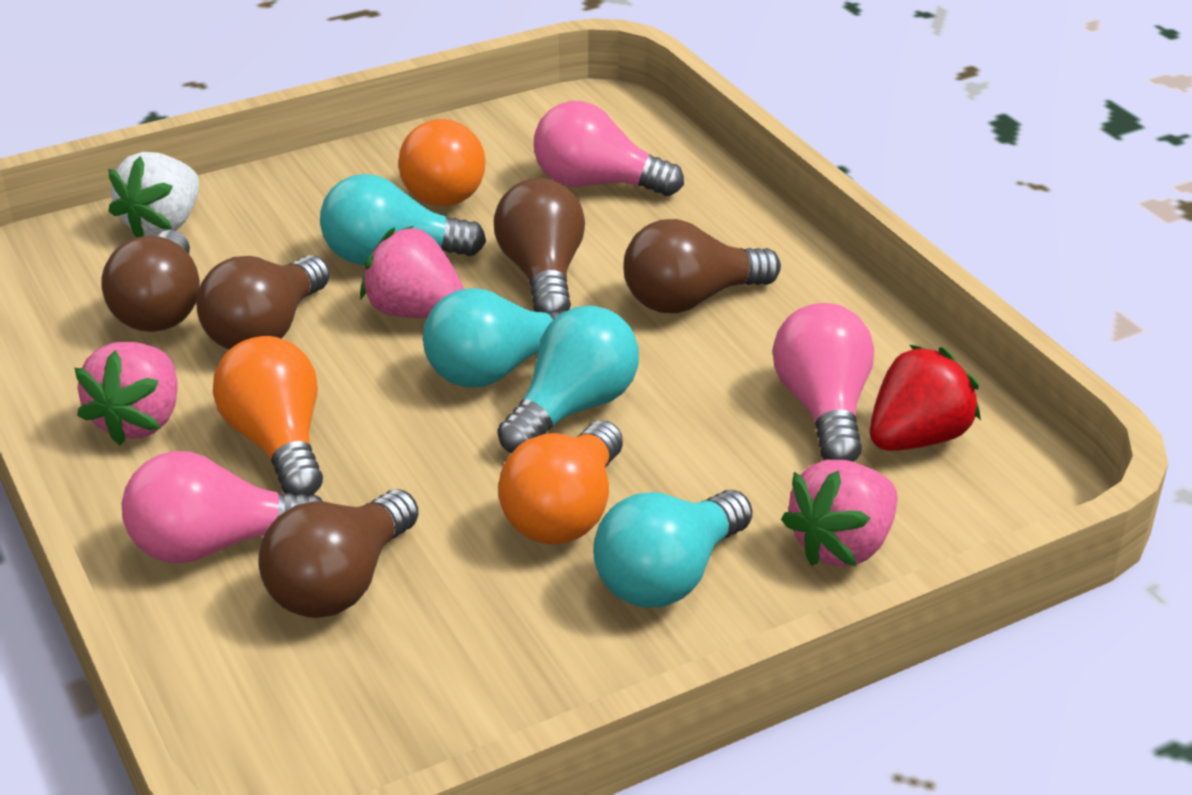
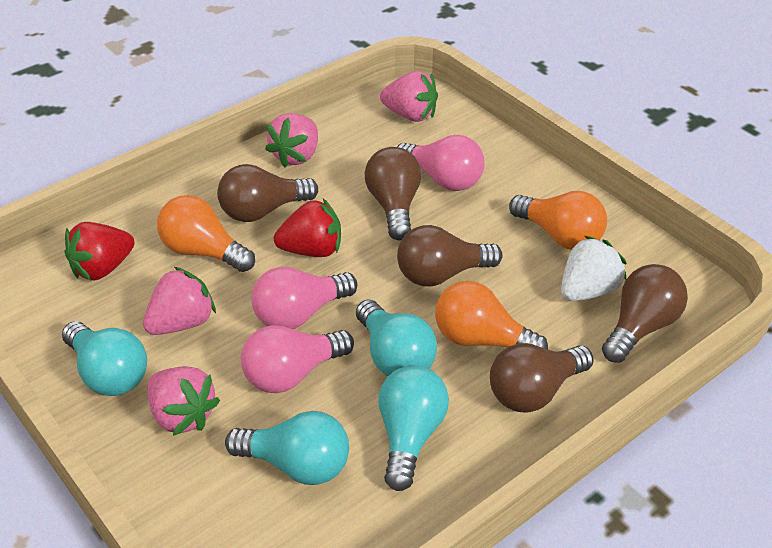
pink strawberry: 3 -> 4
red strawberry: 1 -> 2

